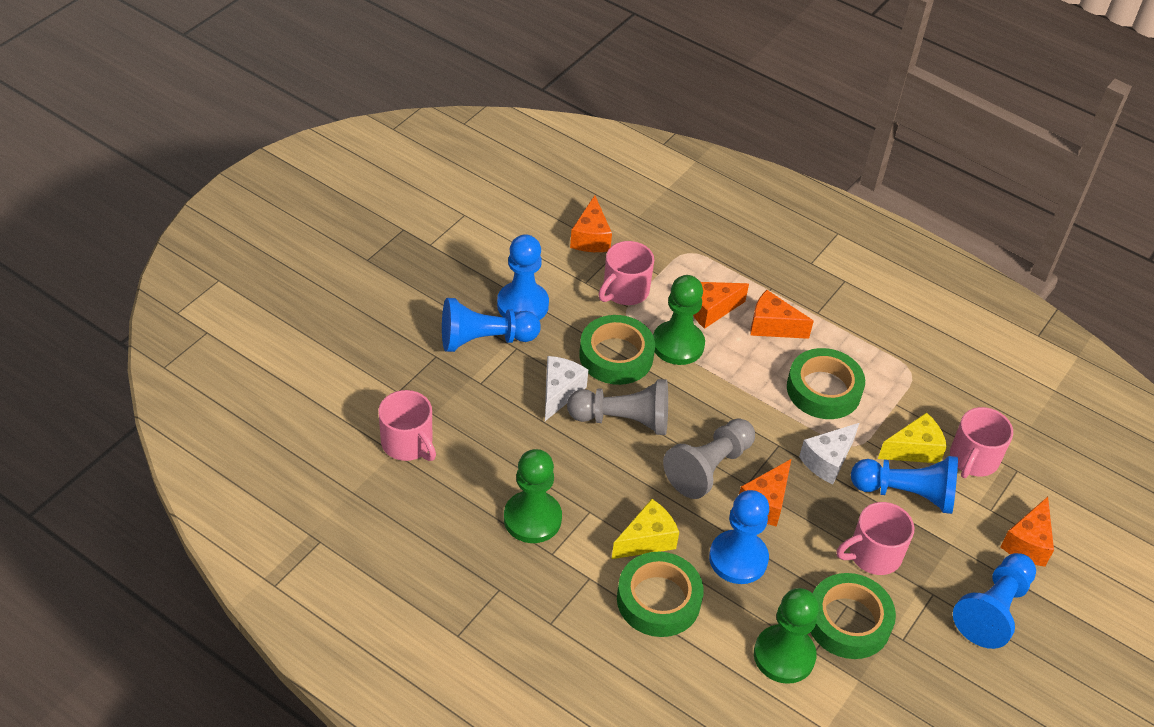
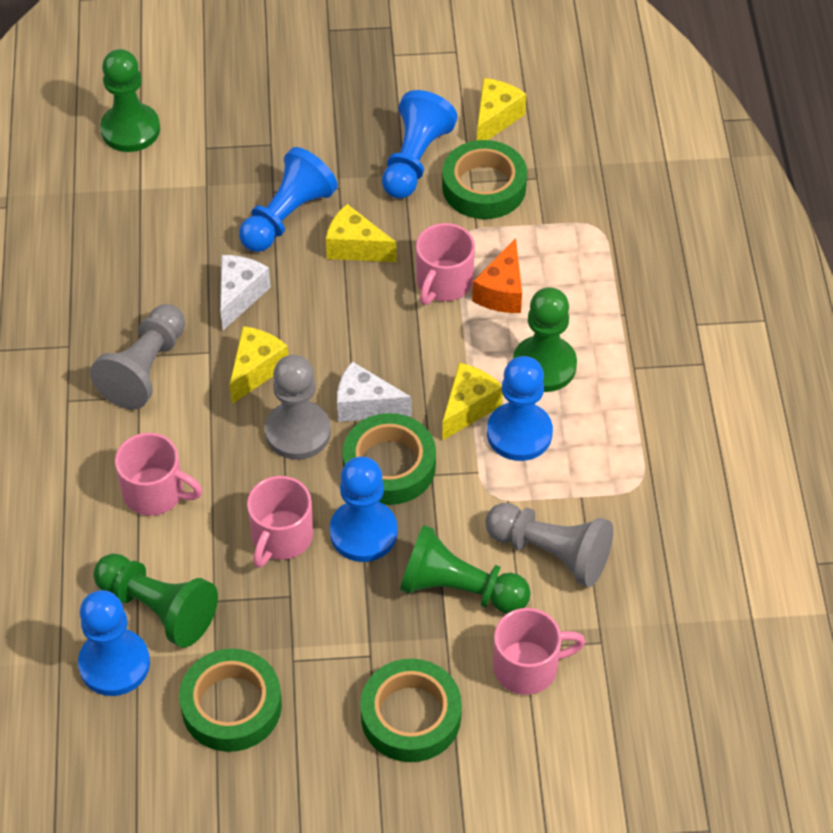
green pawn: 3 -> 4
grey pawn: 2 -> 3
orange cheese: 5 -> 1
yellow cheese: 2 -> 4

